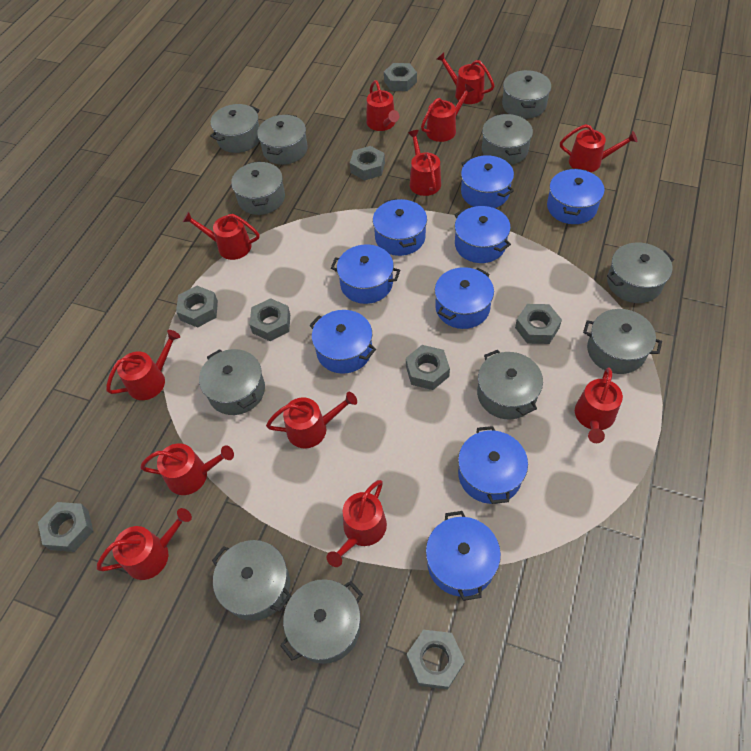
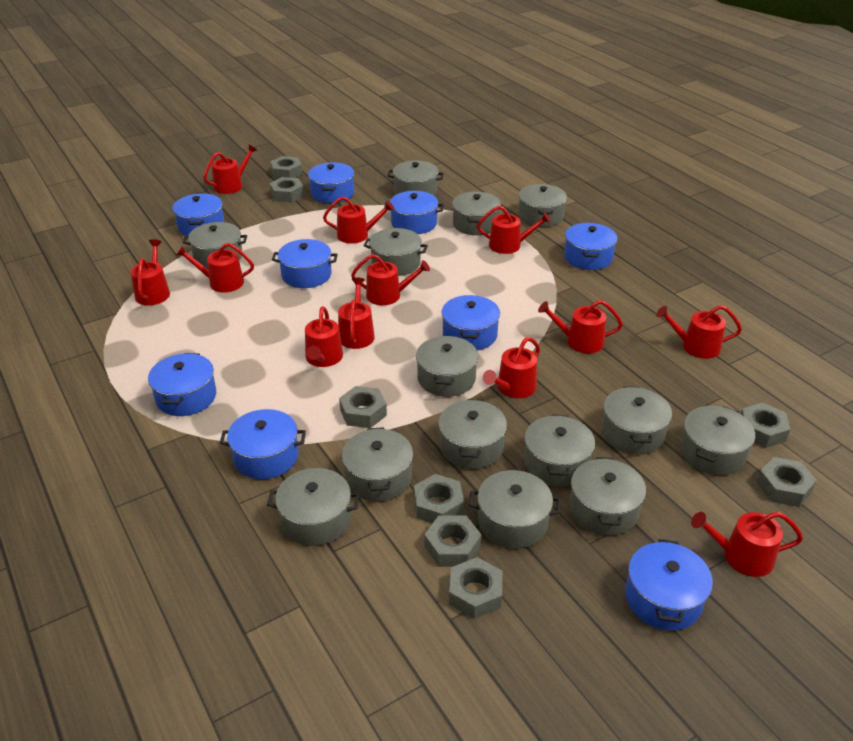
grey pot: 11 -> 14

